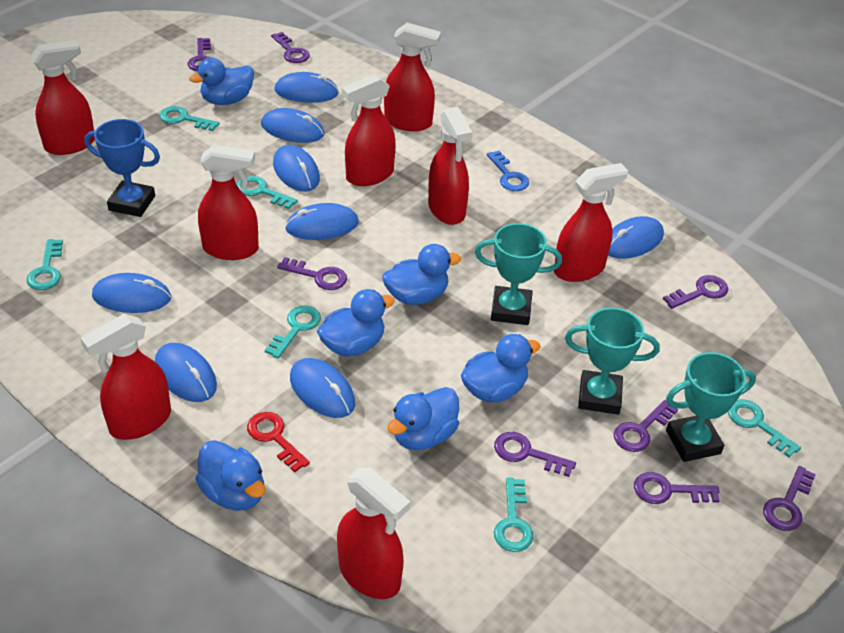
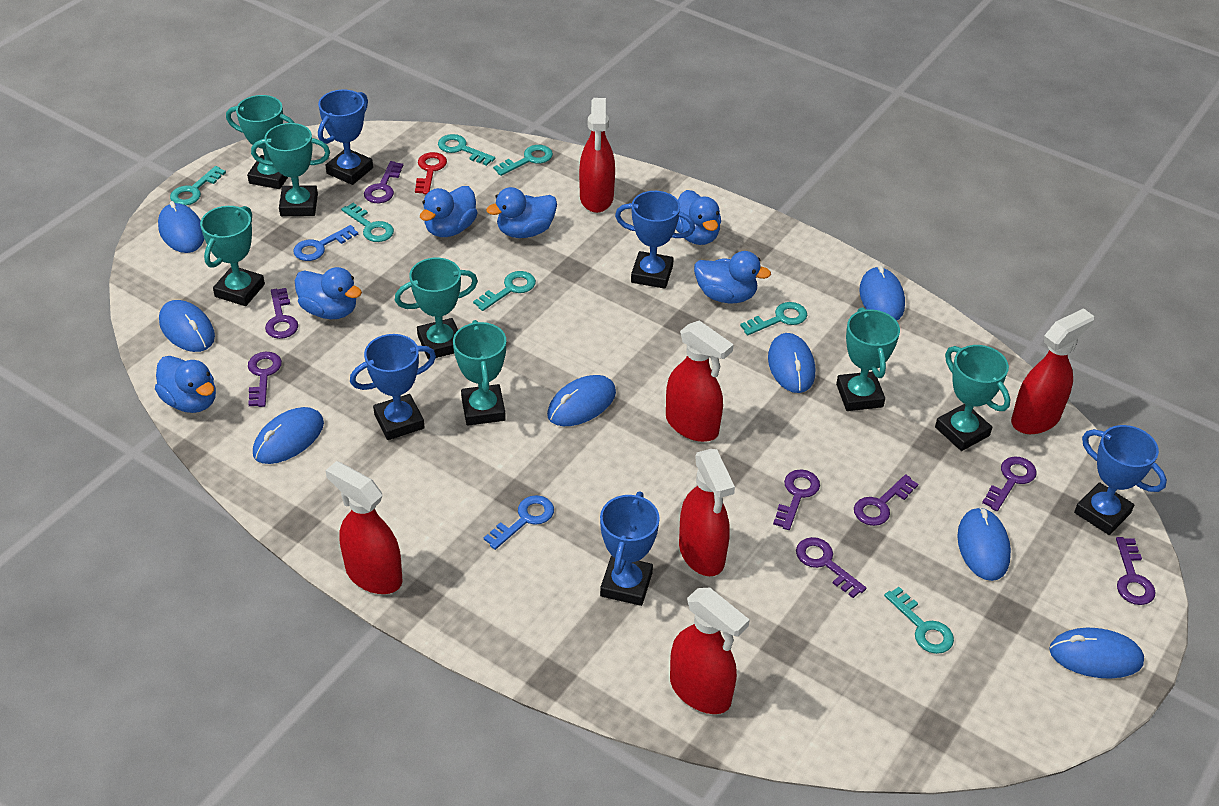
blue key: 1 -> 2
blue trophy: 1 -> 5
red spray bottle: 8 -> 6
turquoise key: 6 -> 7
turquoise trophy: 3 -> 7

